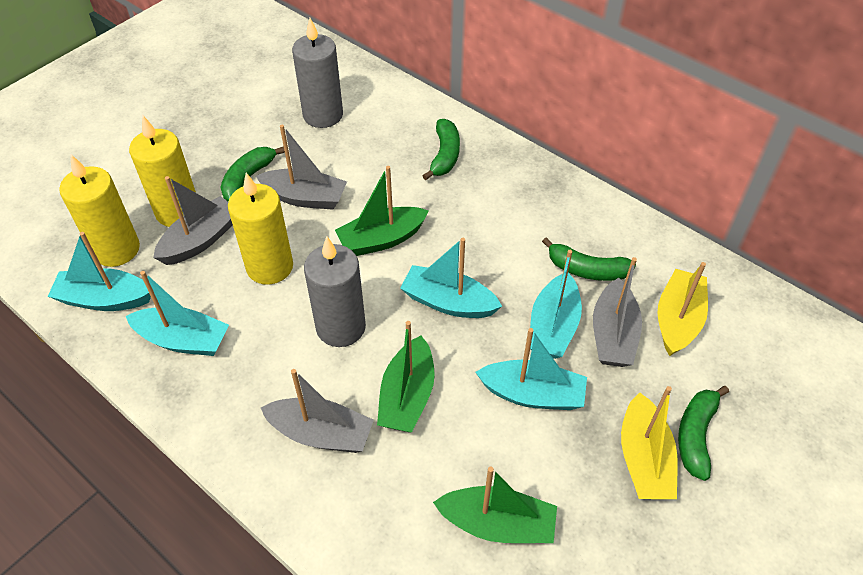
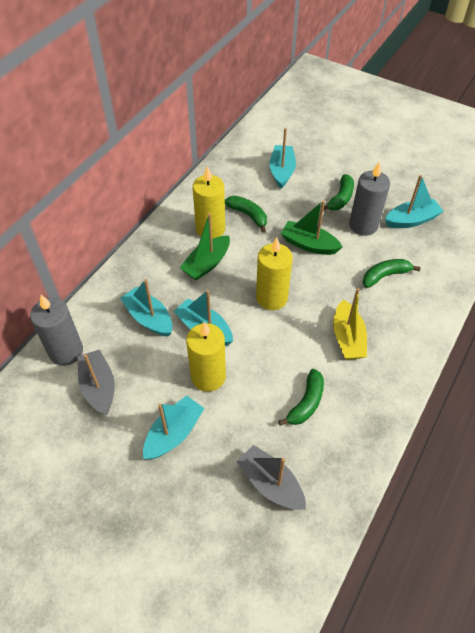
green boat: 3 -> 2
grey boat: 4 -> 2
yellow boat: 2 -> 1

